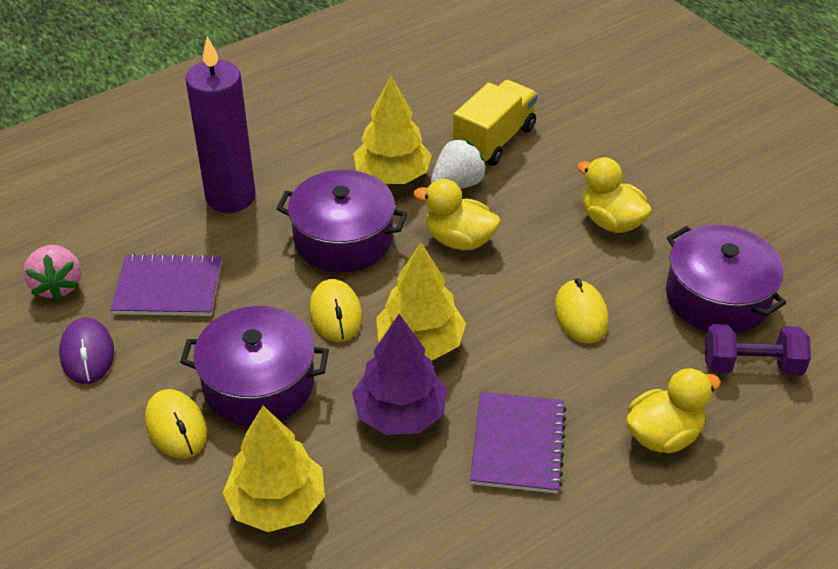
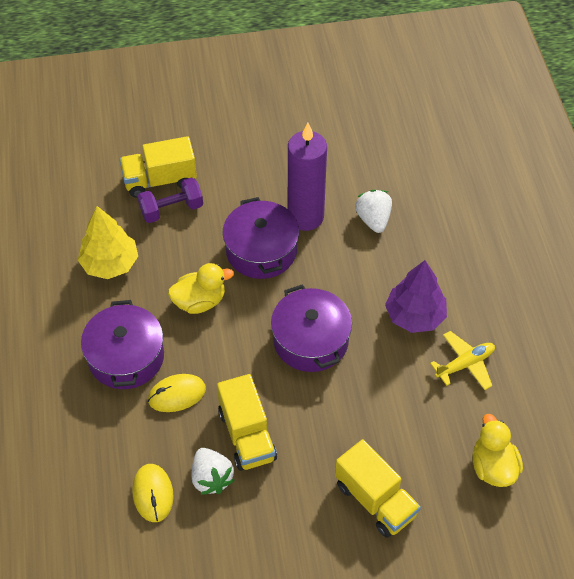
pink strawberry: 1 -> 0
purple mouse: 1 -> 0
purple notebook: 2 -> 0
white strawberry: 1 -> 2
yellow duck: 3 -> 2
yellow mouse: 3 -> 2
yellow plane: 0 -> 1
yellow tree: 3 -> 1
yellow truck: 1 -> 3

